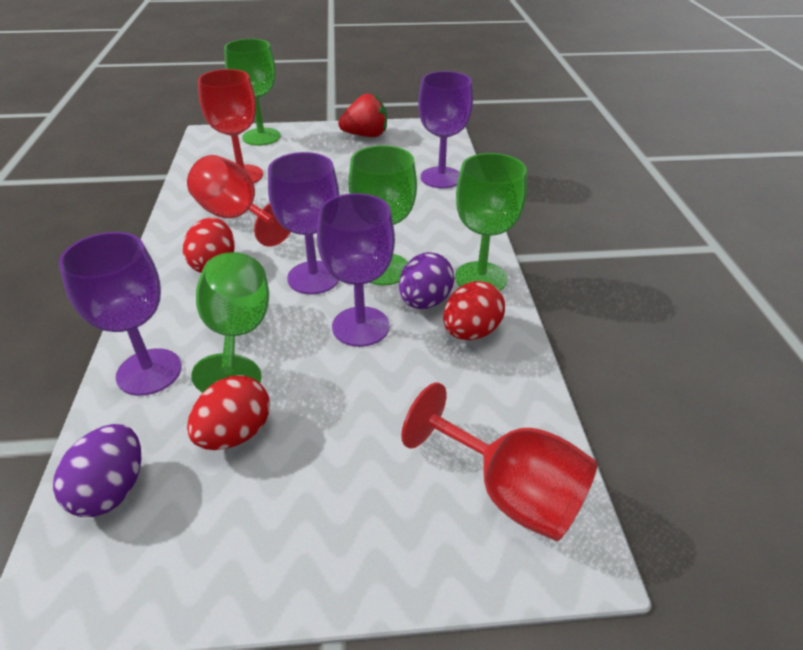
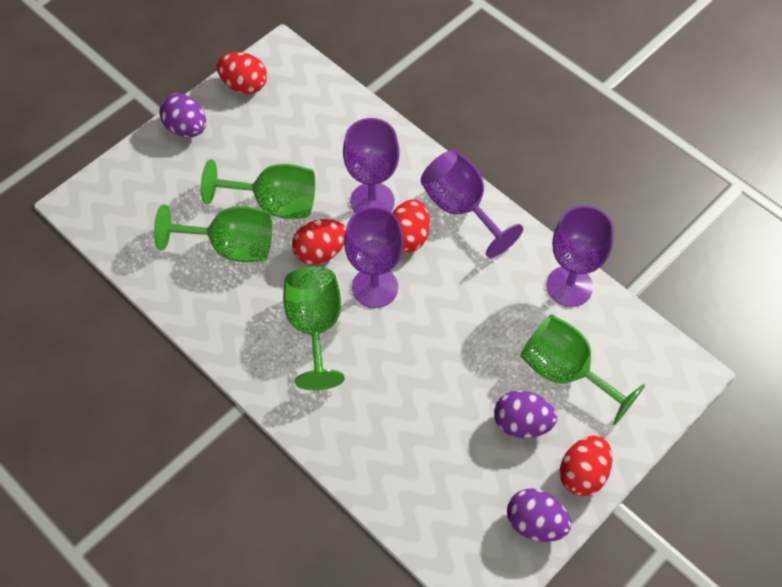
purple egg: 2 -> 3
red egg: 3 -> 4
red goblet: 3 -> 0
red strawberry: 1 -> 0

